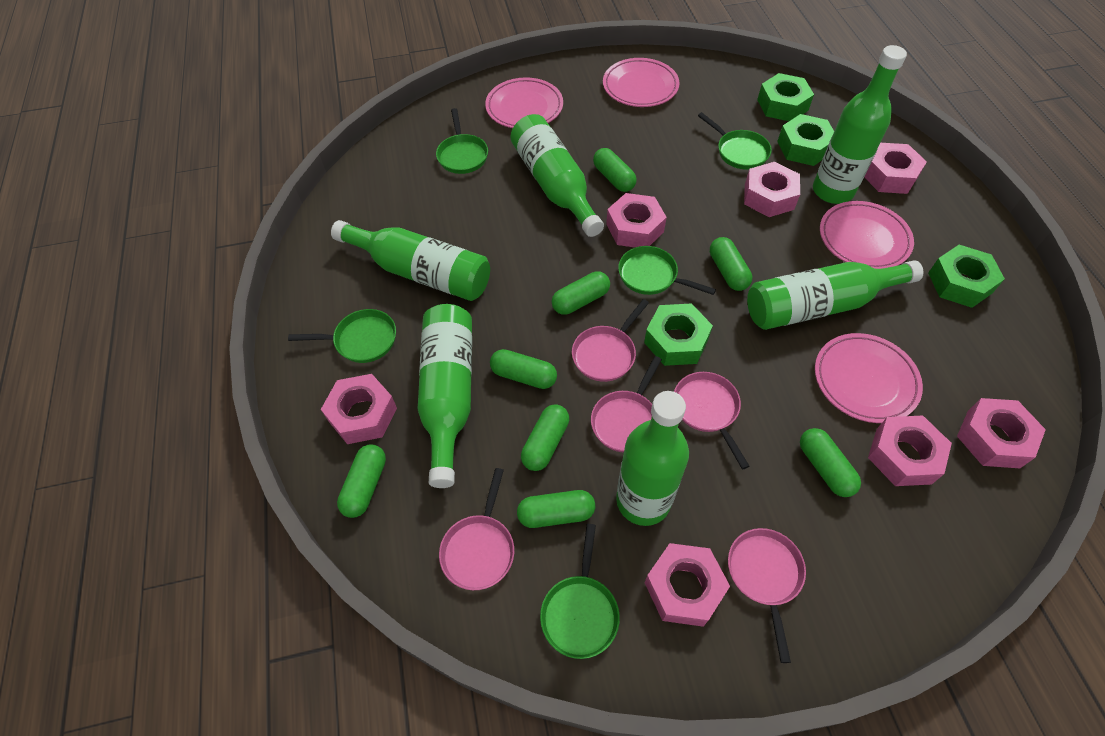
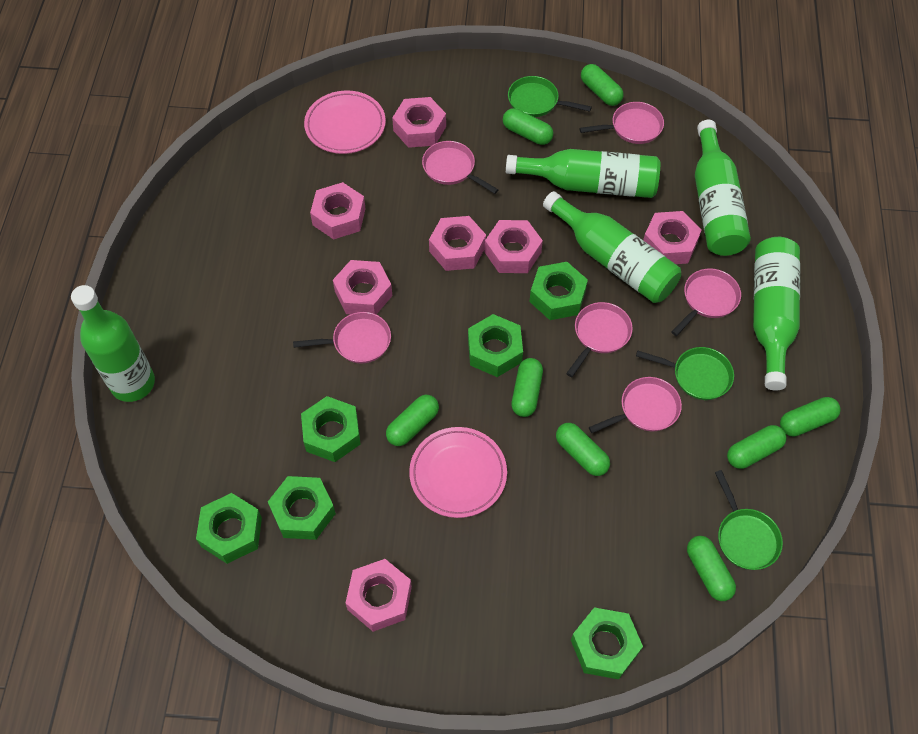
green bottle: 6 -> 5
green nut: 4 -> 6
green pan: 5 -> 3
pink pan: 5 -> 6
pink plate: 4 -> 2

